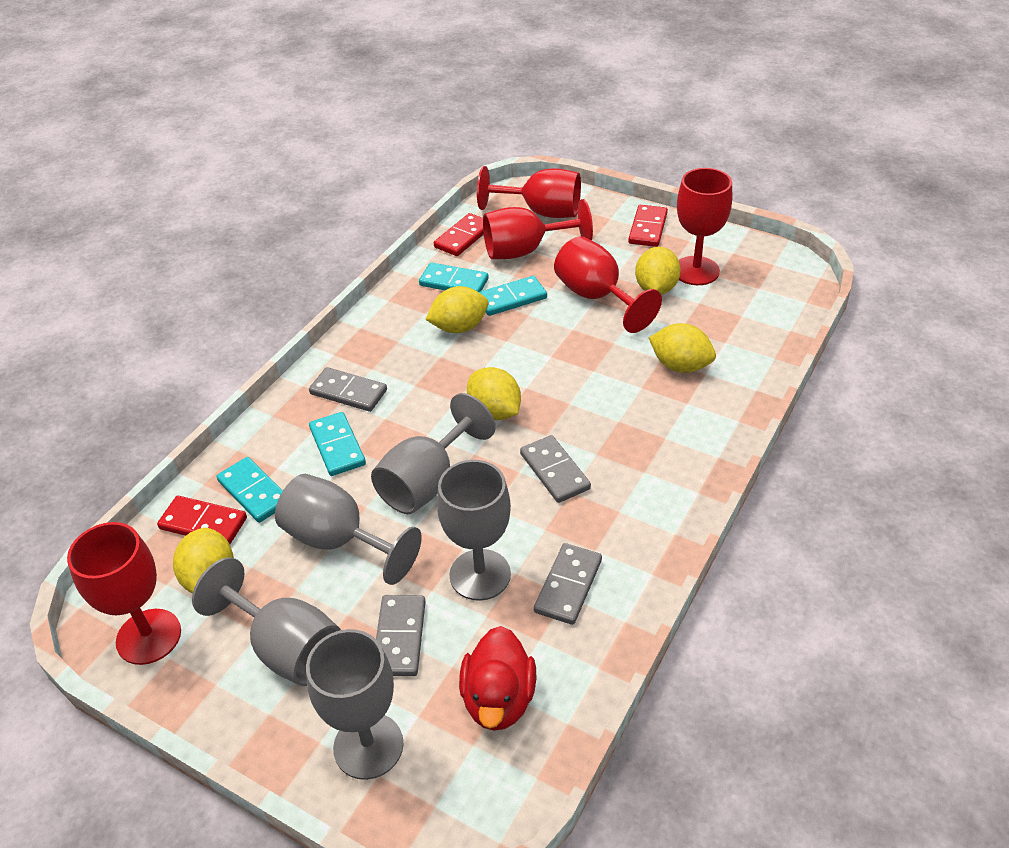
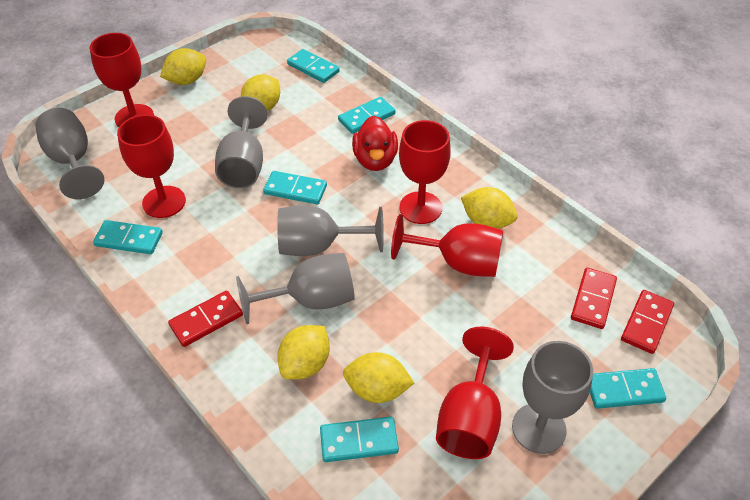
grey domino: 4 -> 0
turquoise domino: 4 -> 6

